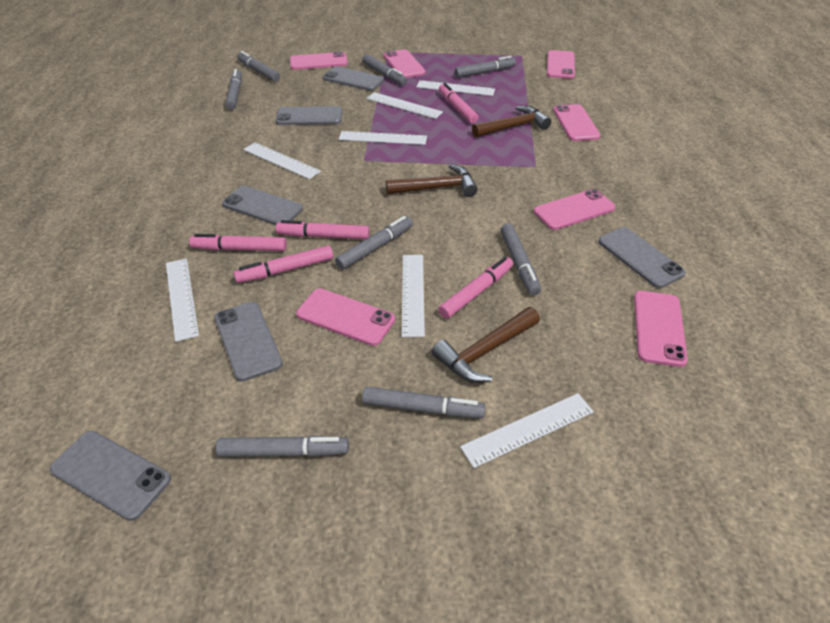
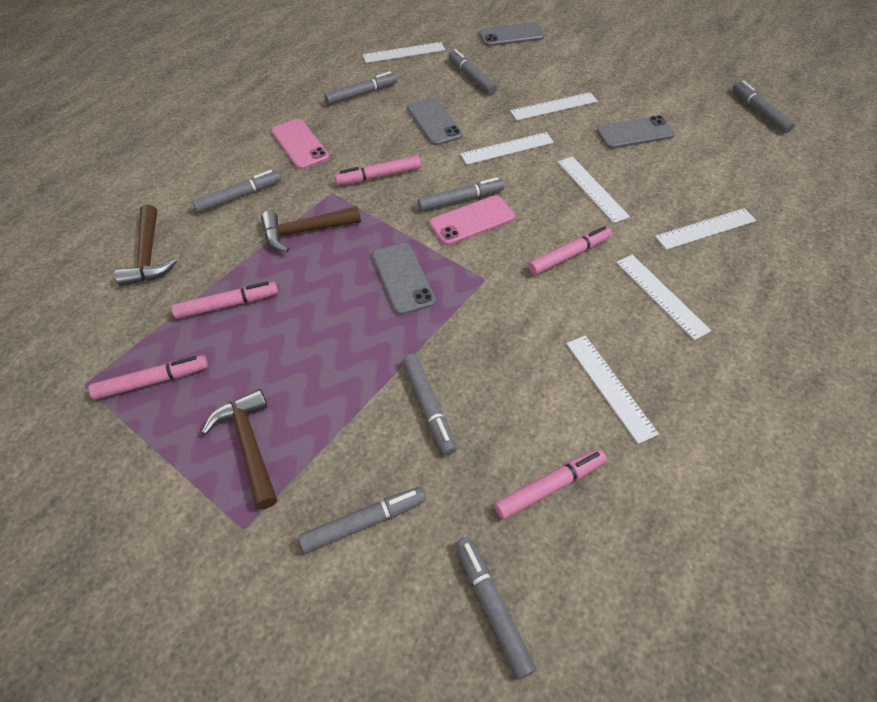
grey phone: 6 -> 4
pink phone: 7 -> 2

